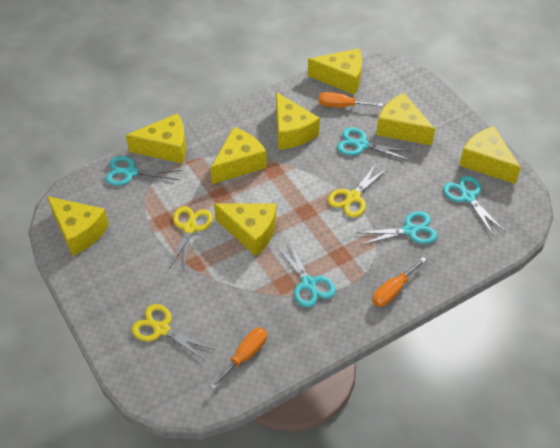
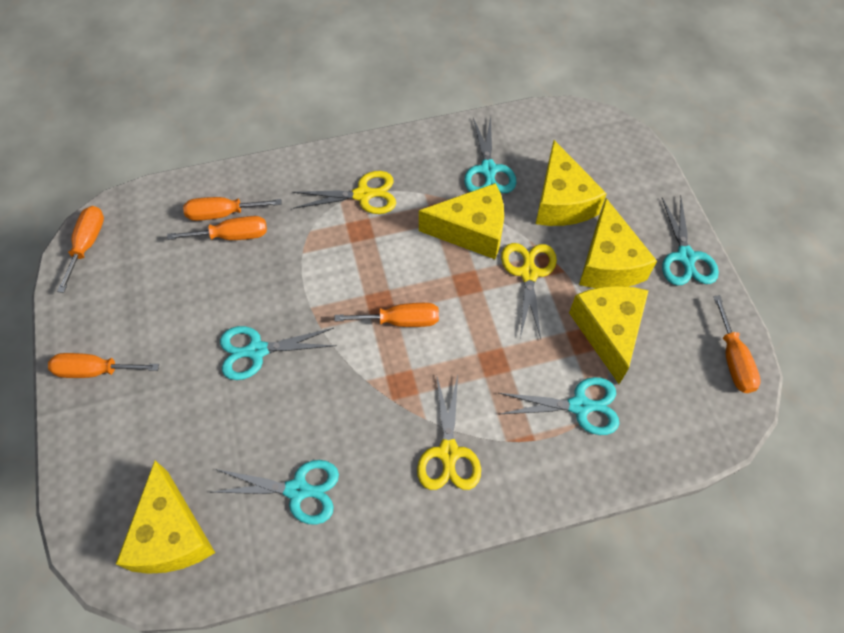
orange screwdriver: 3 -> 6
yellow cheese: 8 -> 5

